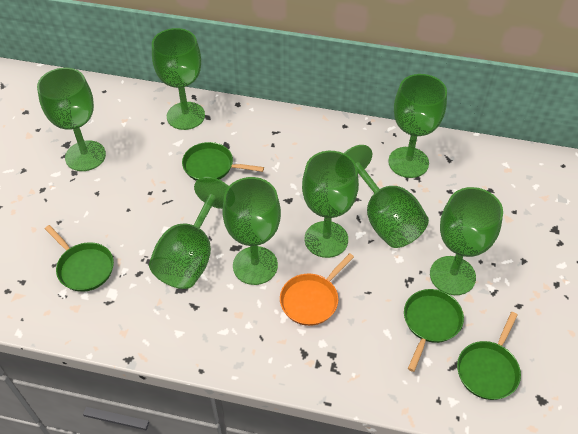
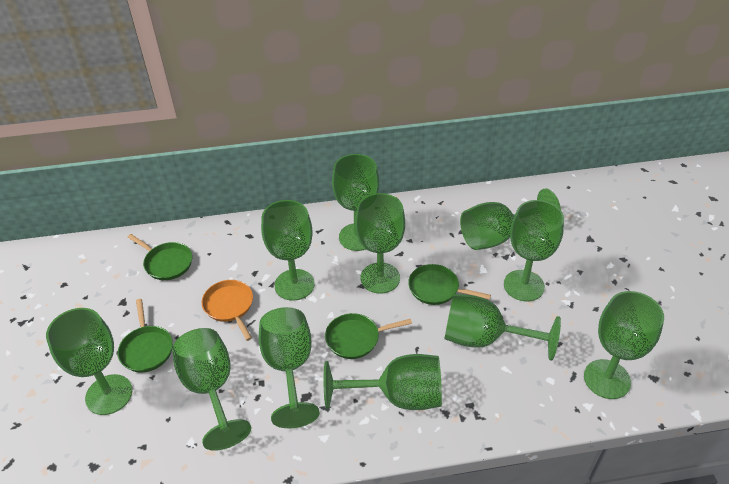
green goblet: 8 -> 11

